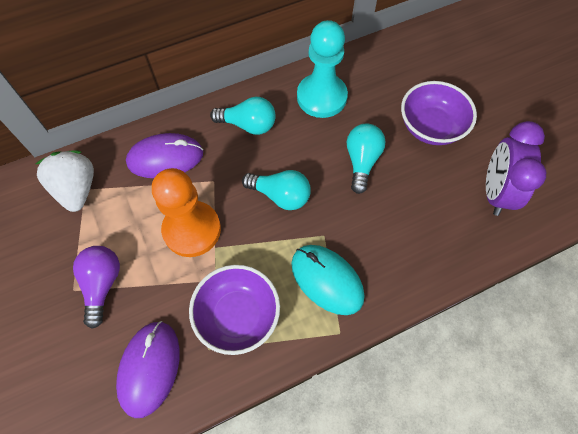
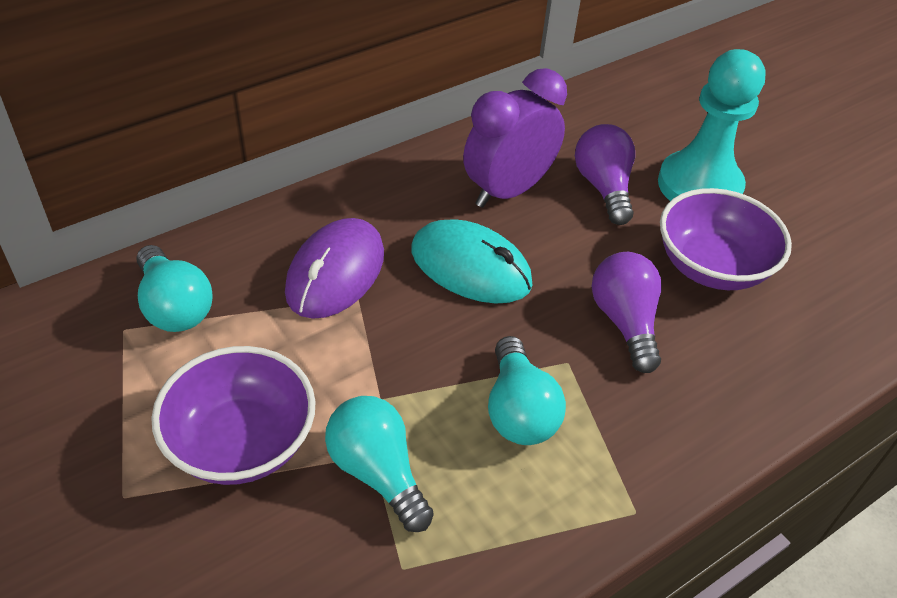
orange pawn: 1 -> 0
purple light bulb: 1 -> 2
purple mouse: 2 -> 1
white strawberry: 1 -> 0

